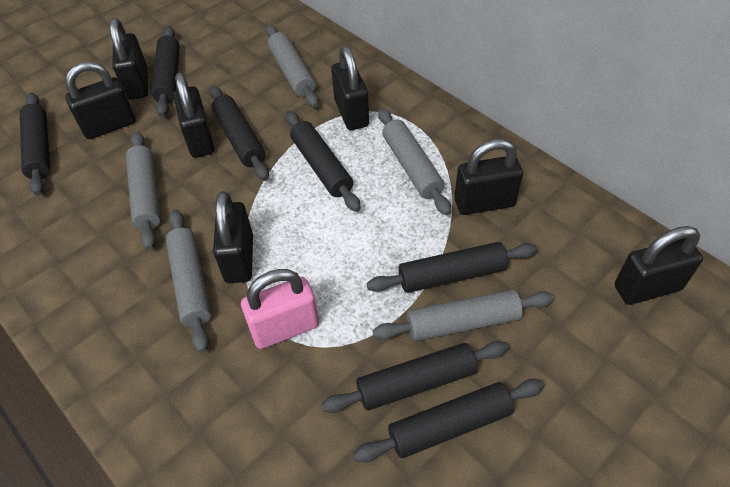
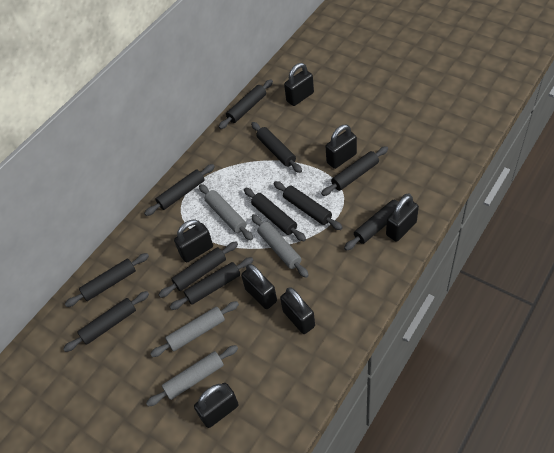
black rolling pin: 7 -> 11
grey rolling pin: 5 -> 4
pink padlock: 1 -> 0

